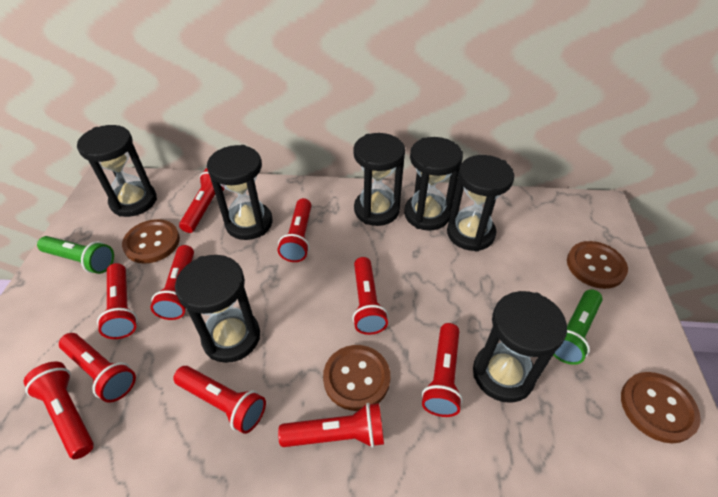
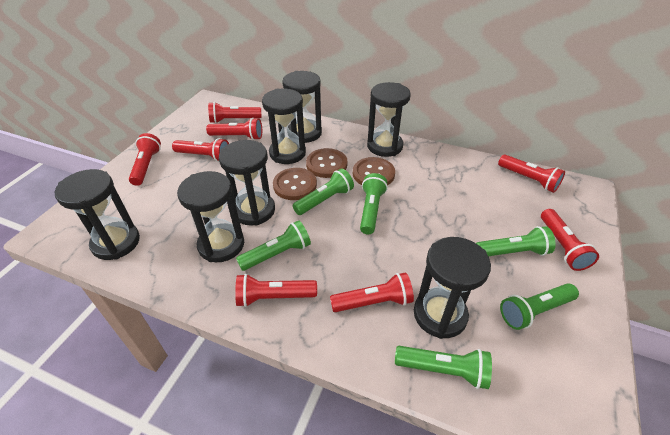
brown button: 4 -> 3
green flashlight: 2 -> 6
red flashlight: 10 -> 8

